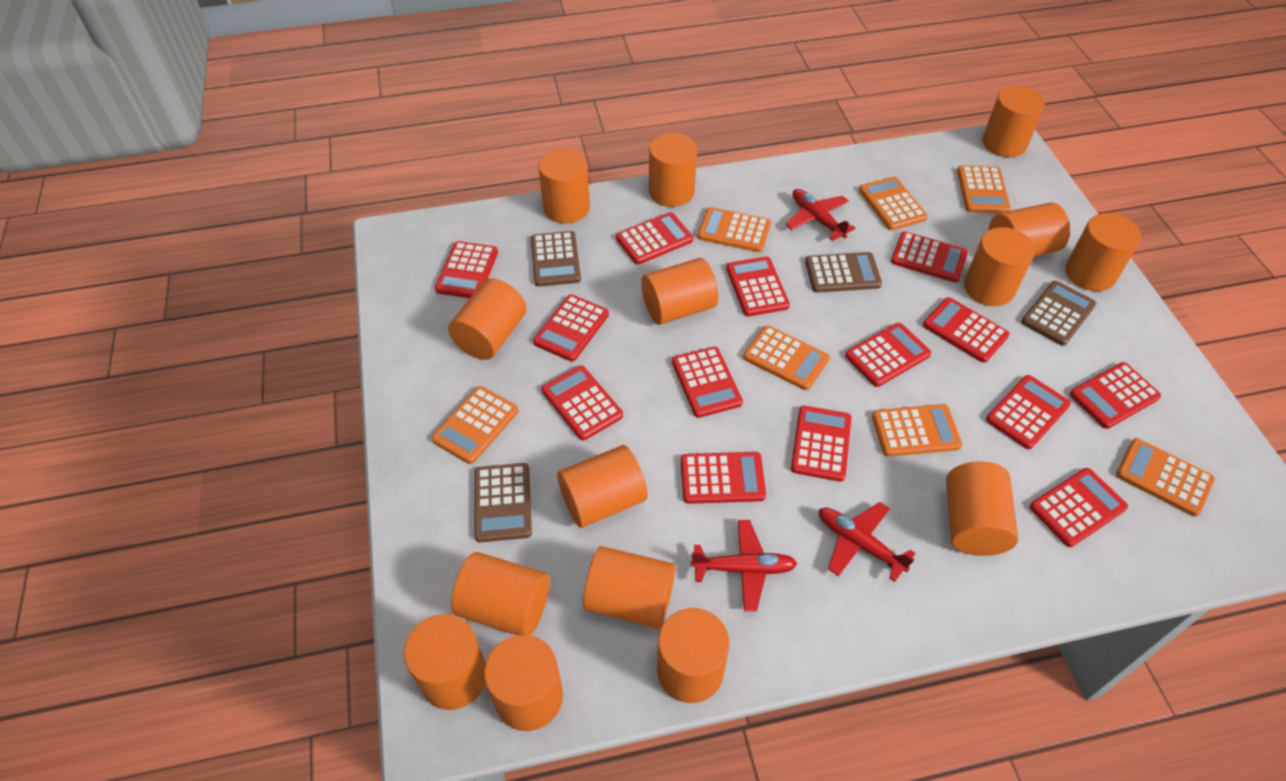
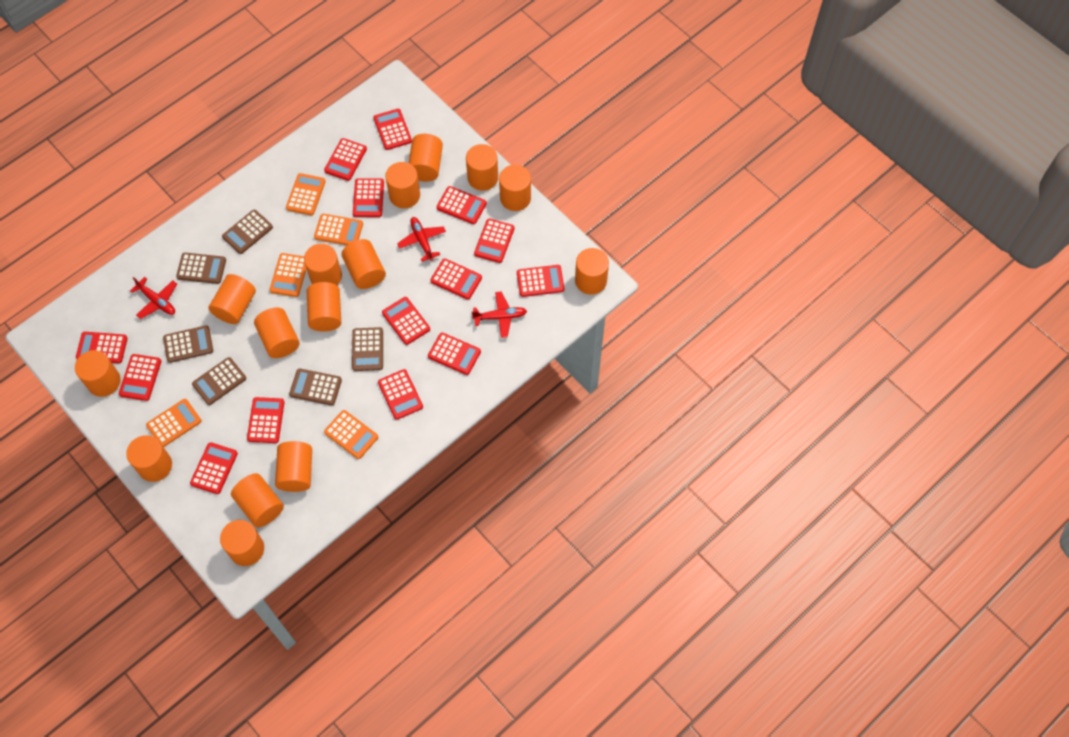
brown calculator: 4 -> 6
orange calculator: 7 -> 5

